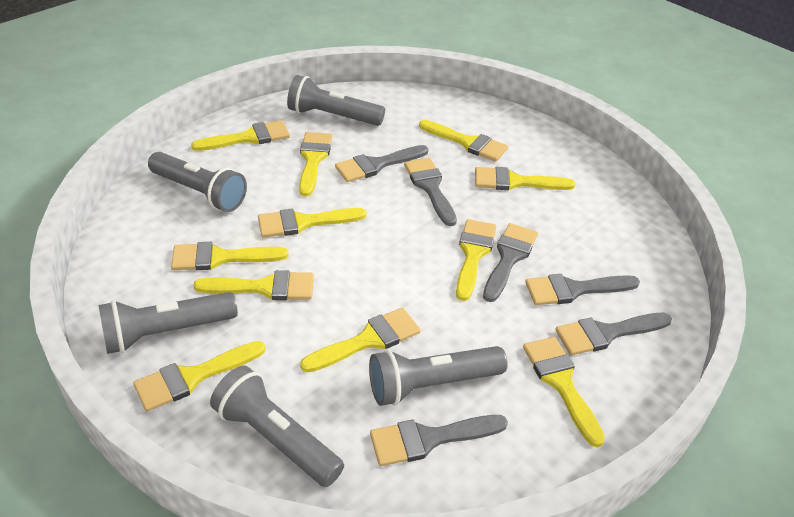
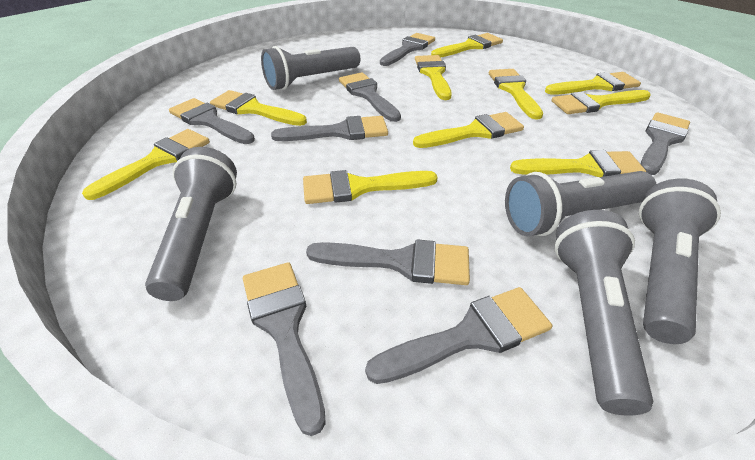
grey brush: 6 -> 8
yellow brush: 11 -> 10

